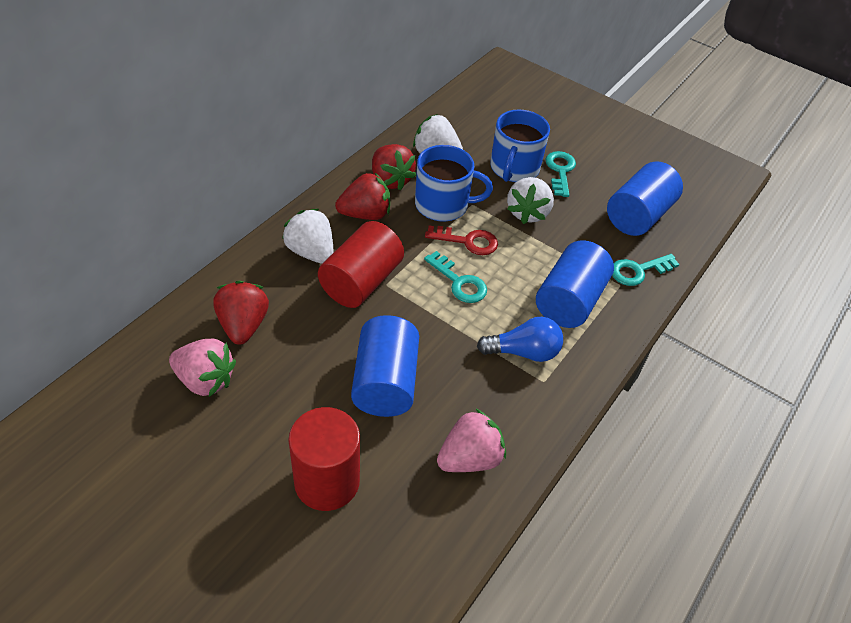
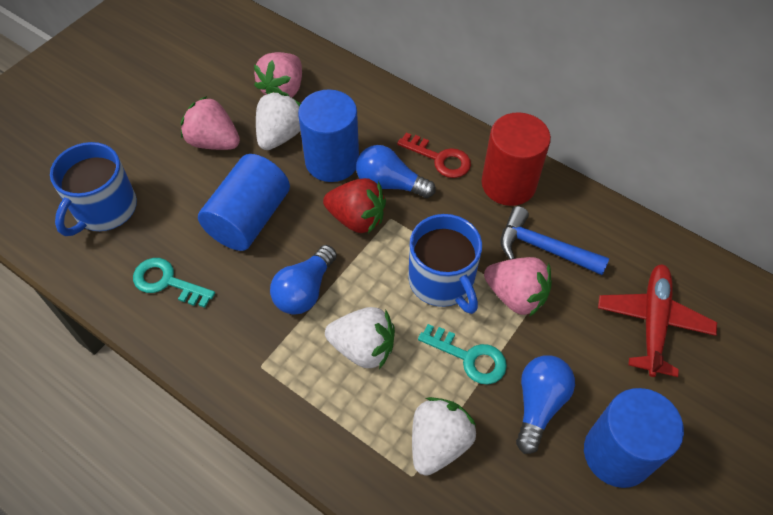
blue hammer: 0 -> 1
blue light bulb: 1 -> 3
pink strawberry: 2 -> 3
red cylinder: 2 -> 1
red plane: 0 -> 1
red strawberry: 3 -> 1
turquoise key: 3 -> 2

